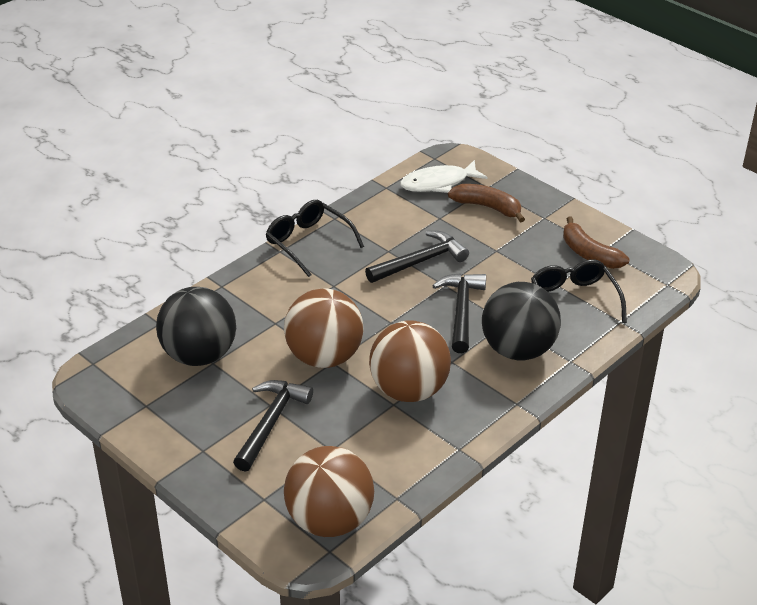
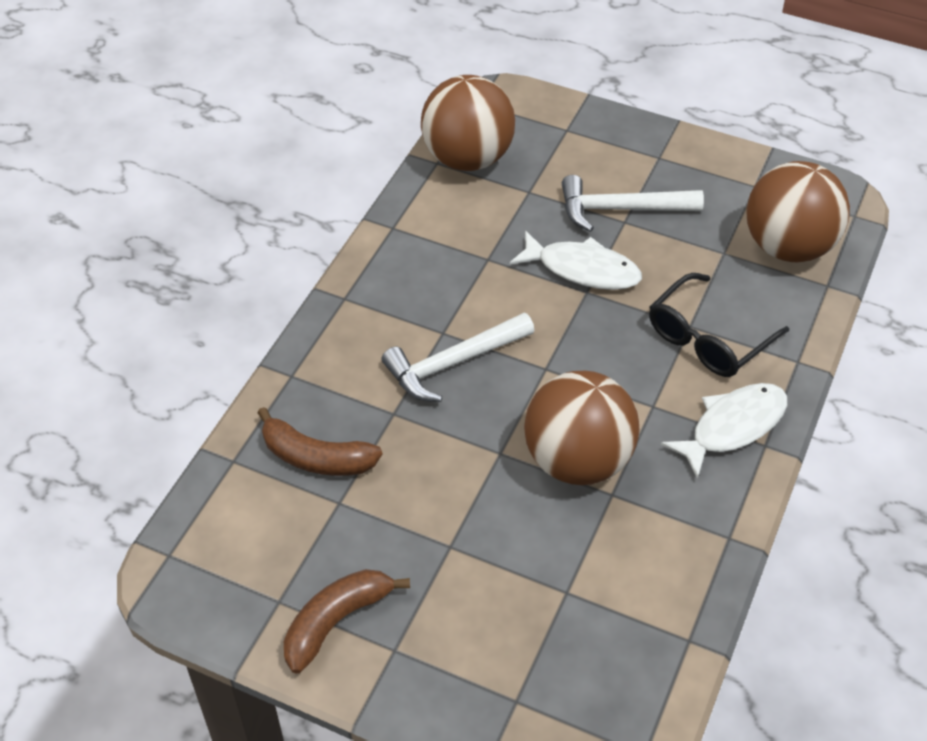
black ball: 2 -> 0
black glasses: 2 -> 1
black hammer: 3 -> 0
white fish: 1 -> 2
white hammer: 0 -> 2

